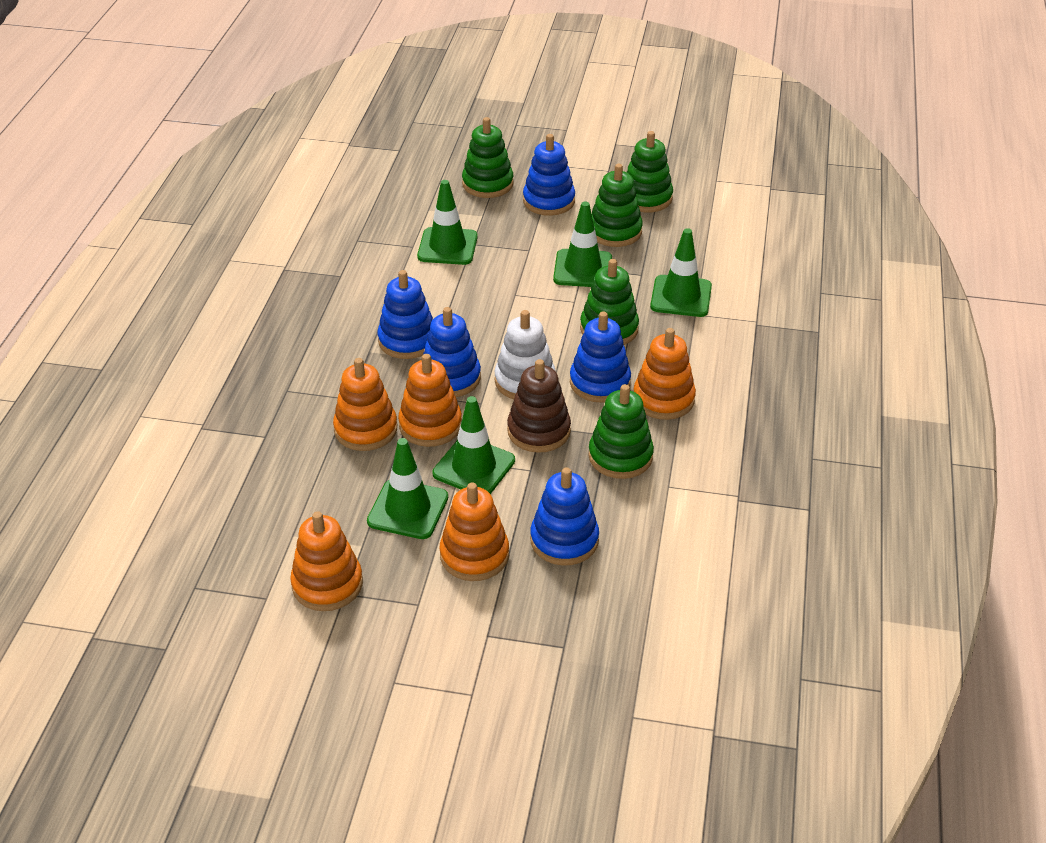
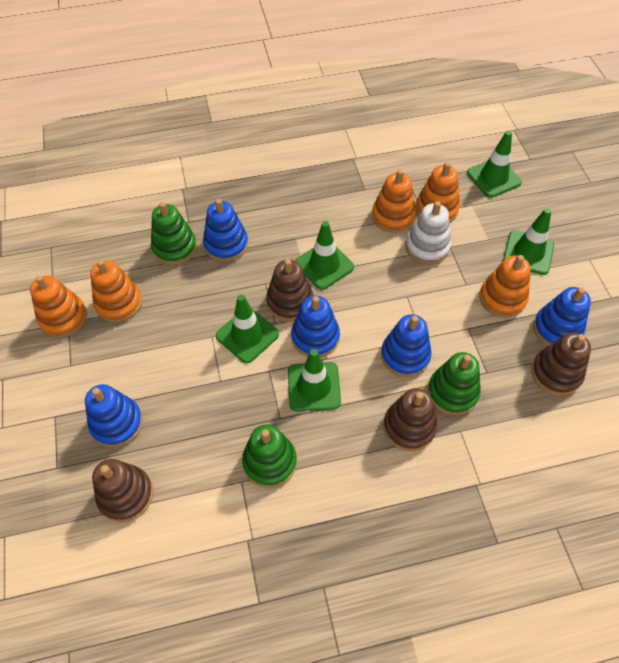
brown stacking toy: 1 -> 4
green stacking toy: 5 -> 3

